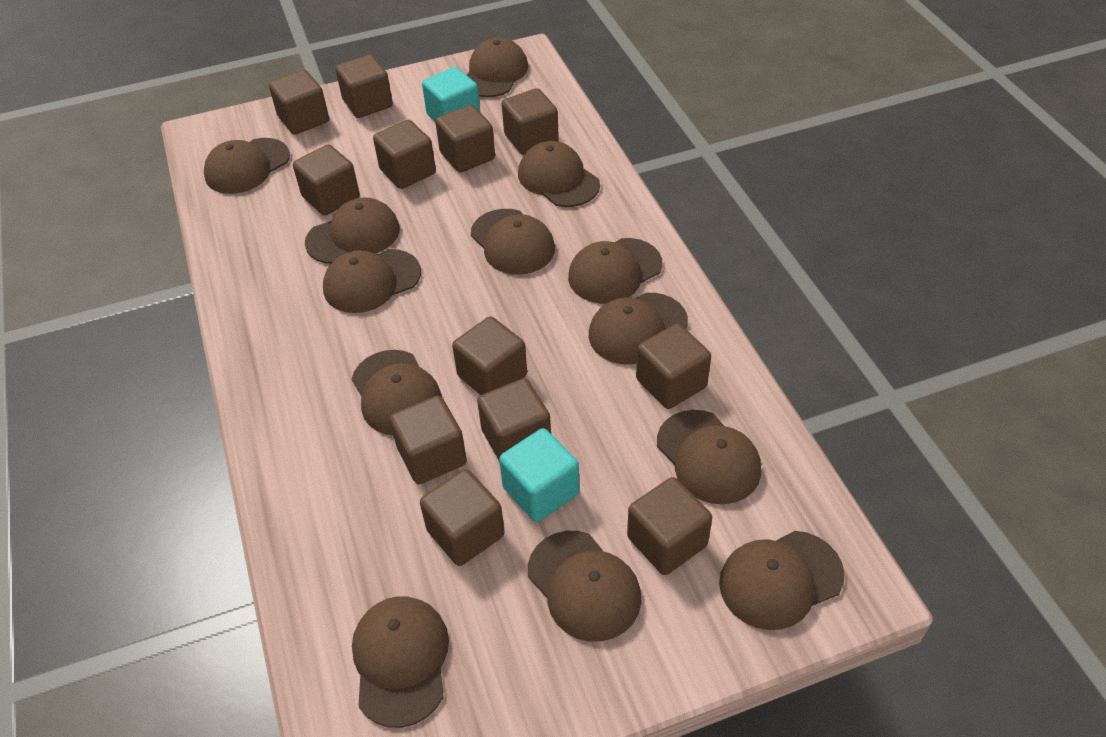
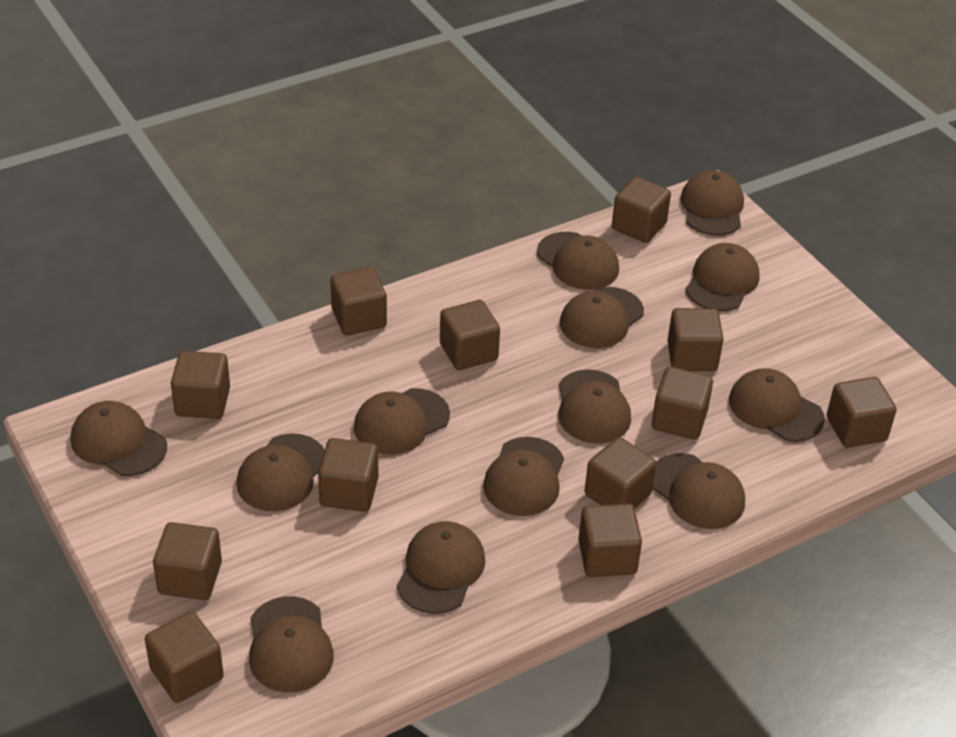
turquoise cube: 2 -> 0

